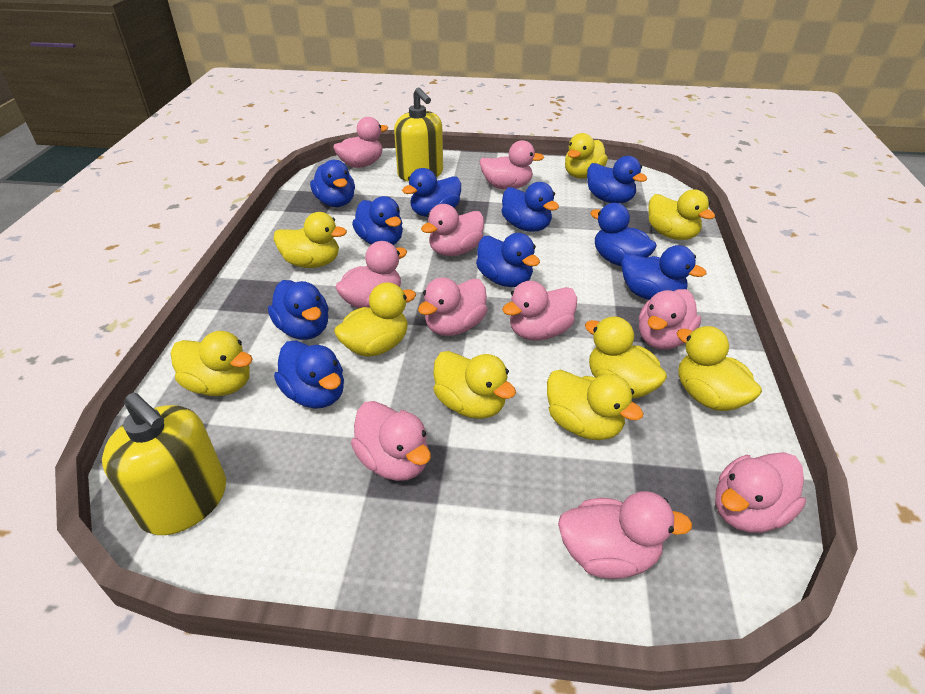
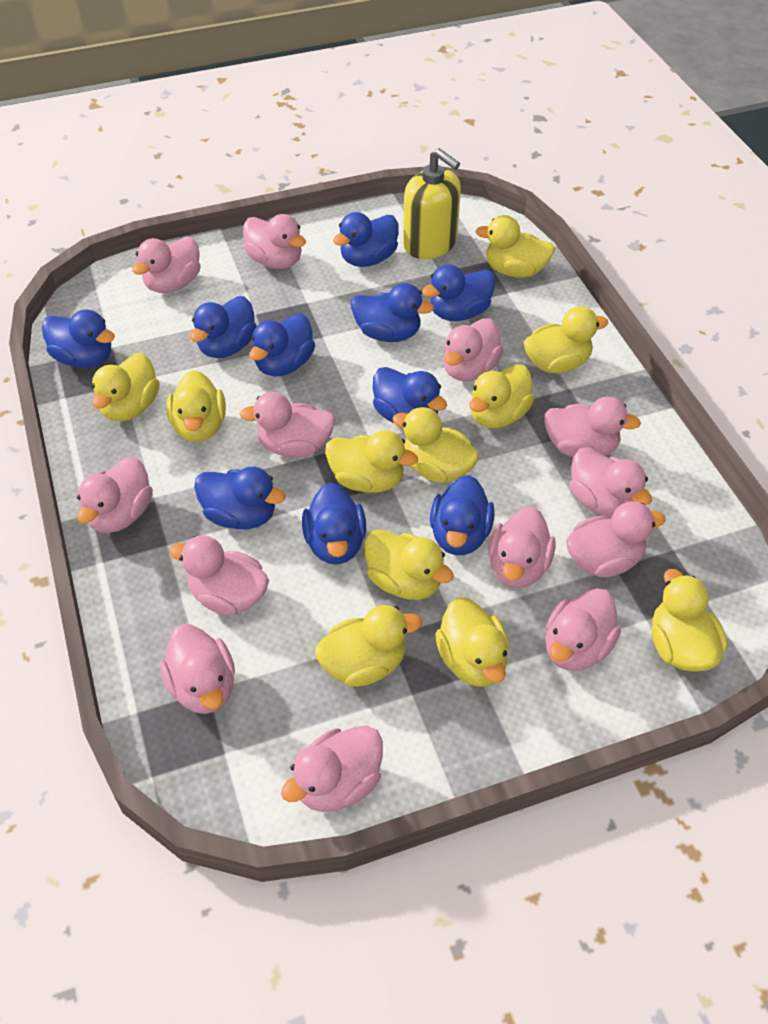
pink duck: 10 -> 13
yellow duck: 9 -> 11
yellow soap dispenser: 2 -> 1

